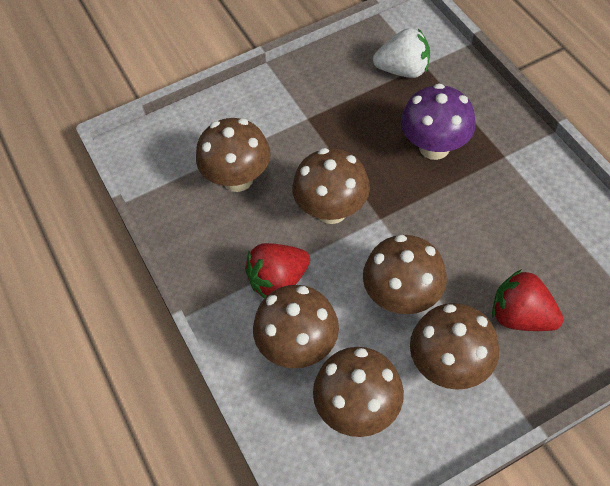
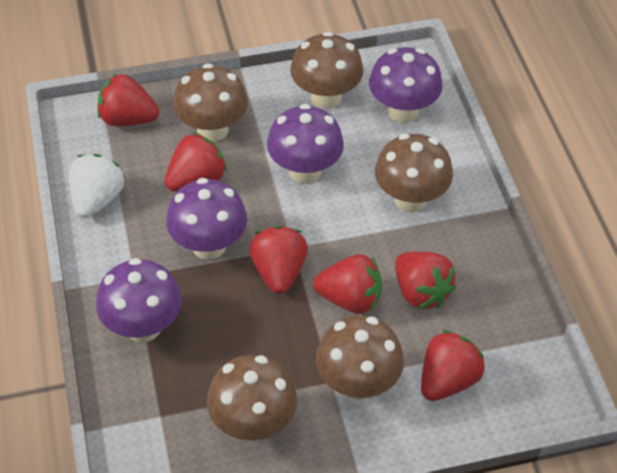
brown mushroom: 6 -> 5
purple mushroom: 1 -> 4
red strawberry: 2 -> 6

